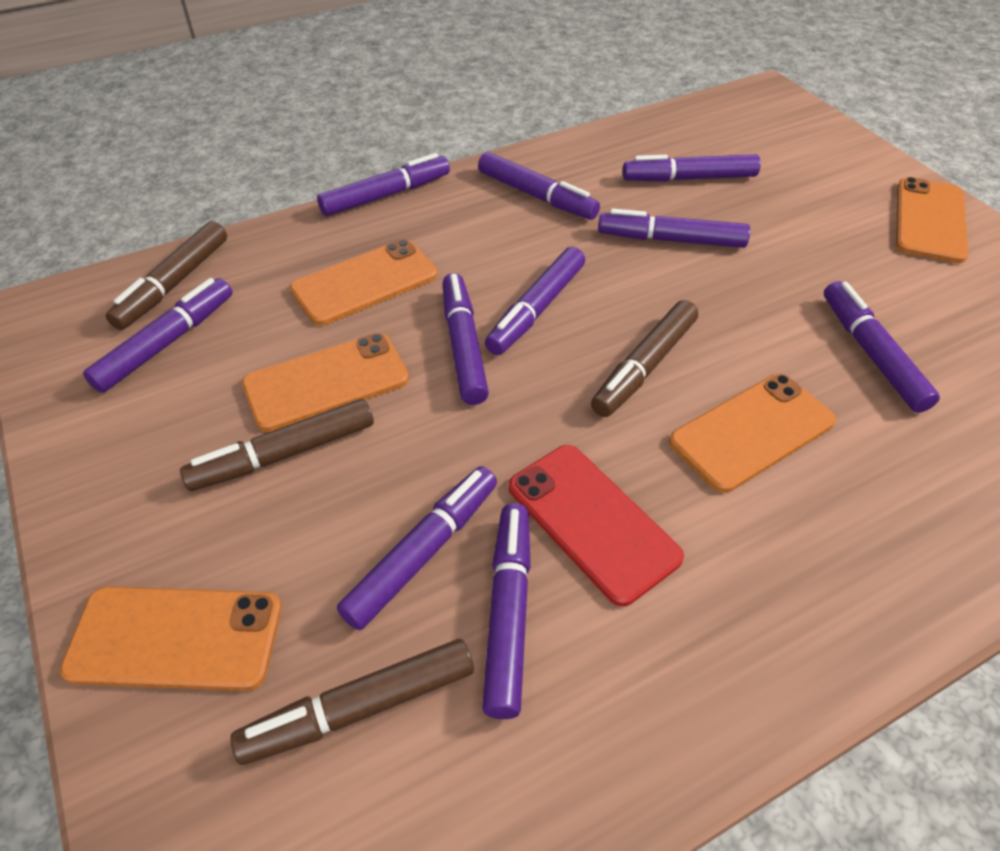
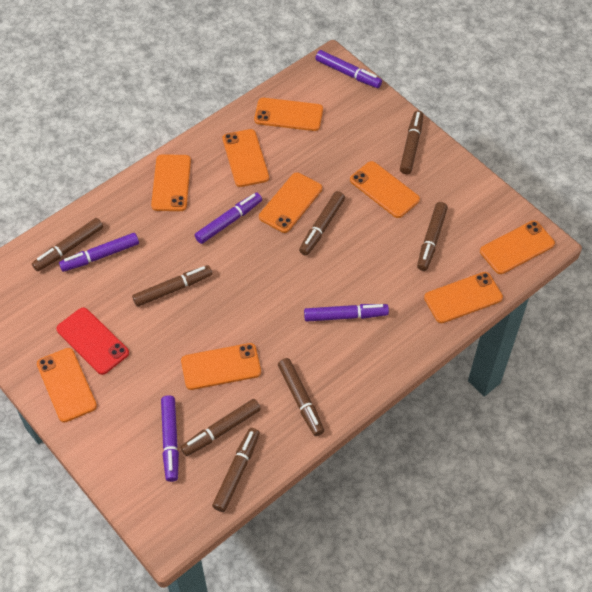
brown marker: 4 -> 8
orange phone: 5 -> 9
purple marker: 10 -> 5

